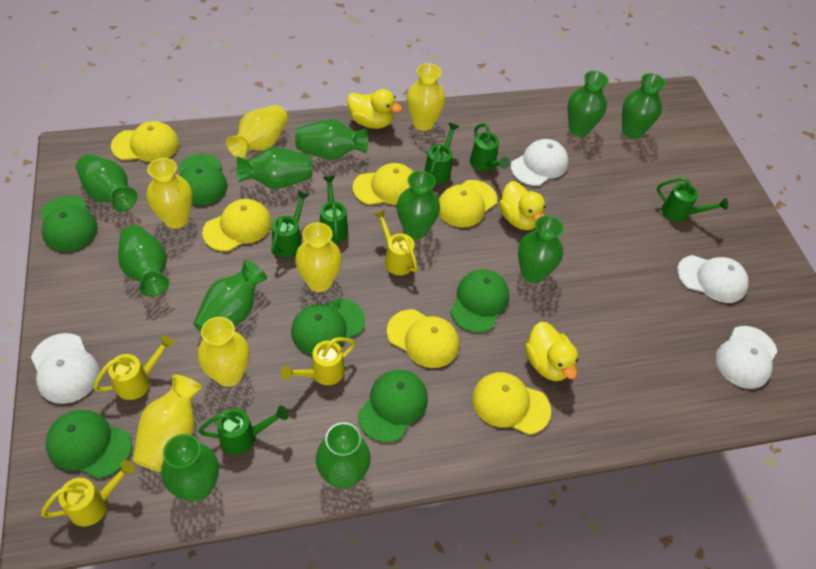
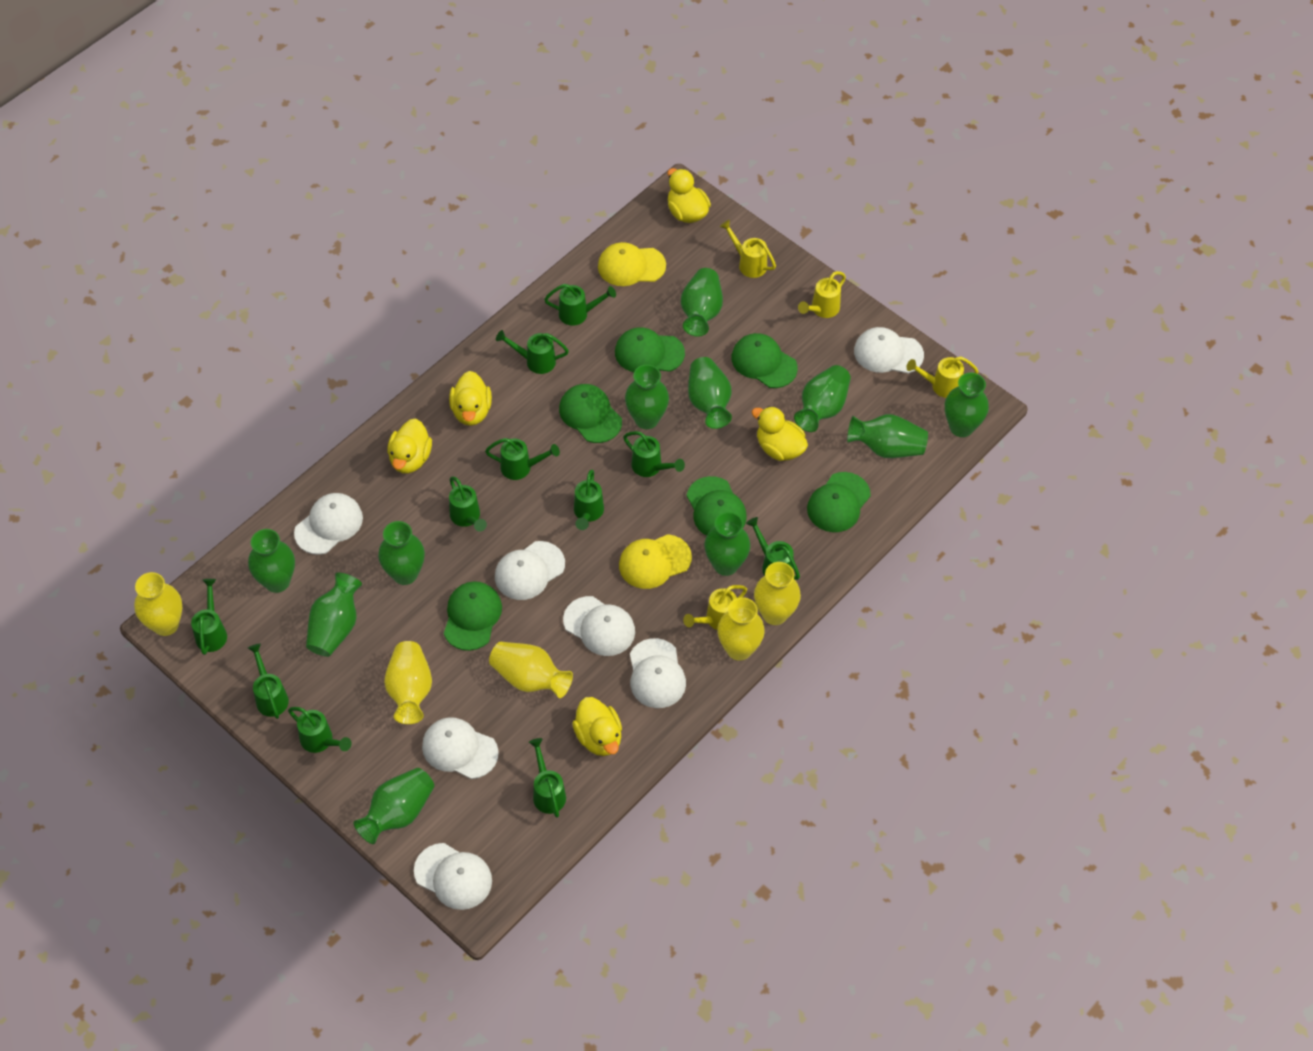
green watering can: 6 -> 11
white cap: 4 -> 7
yellow cap: 6 -> 2
yellow duck: 3 -> 5
yellow vase: 6 -> 5

